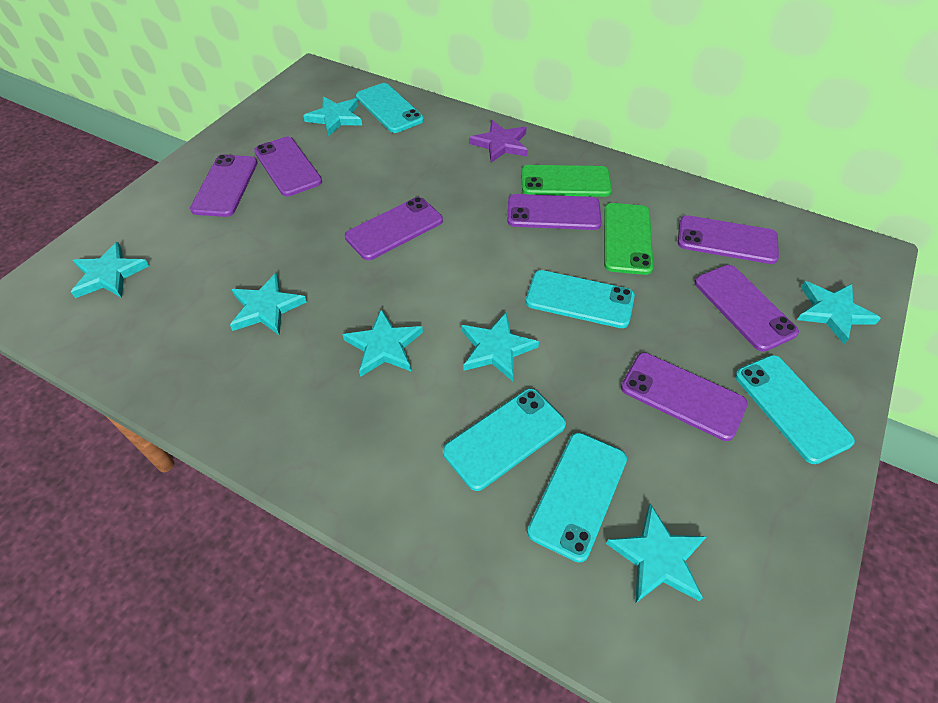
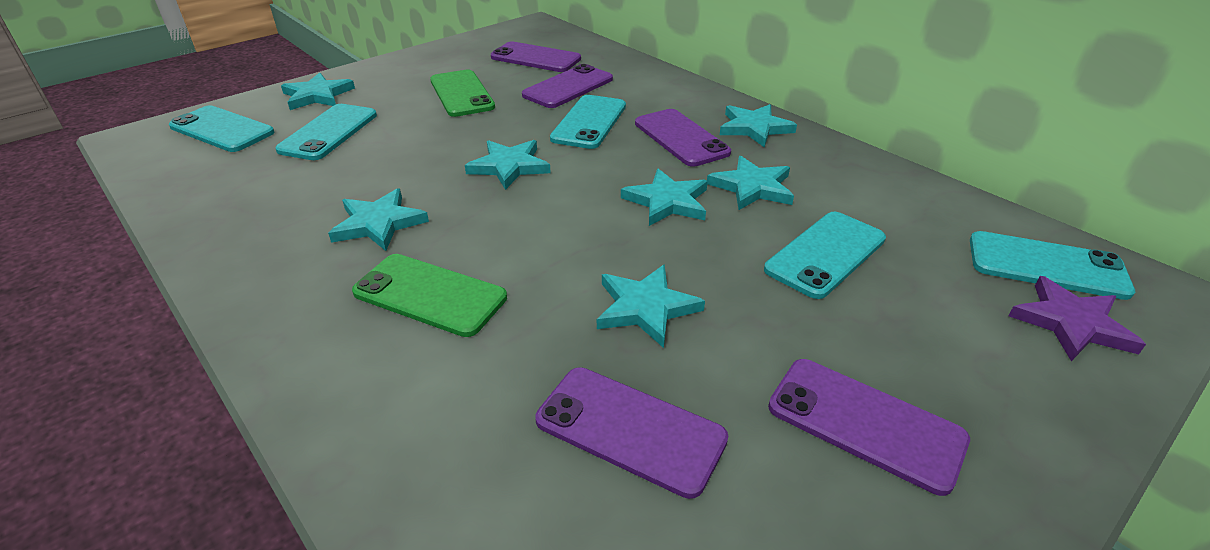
purple phone: 7 -> 5

